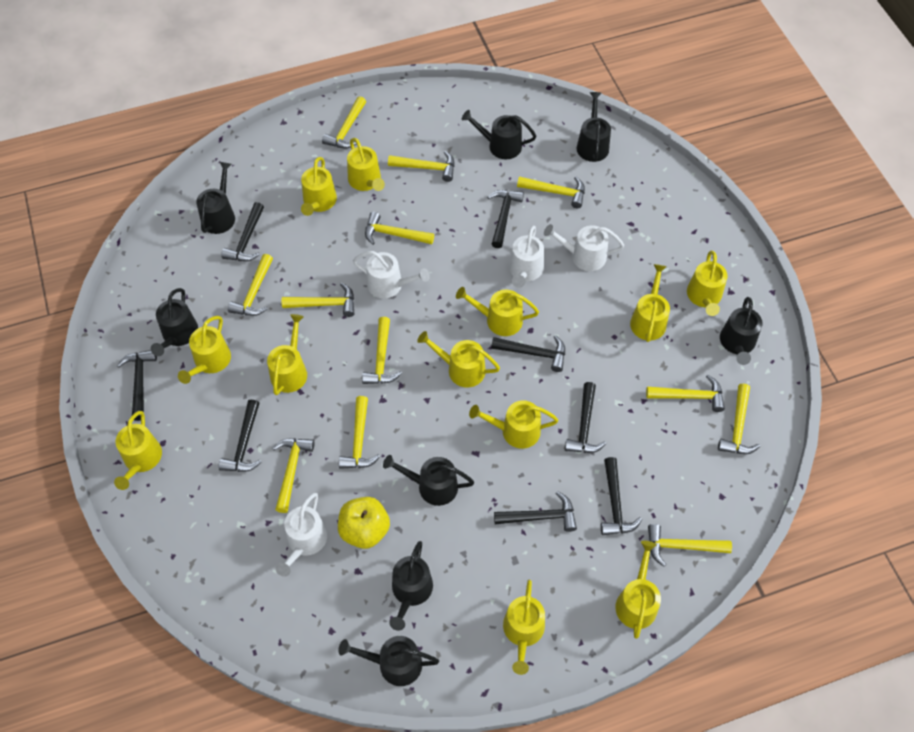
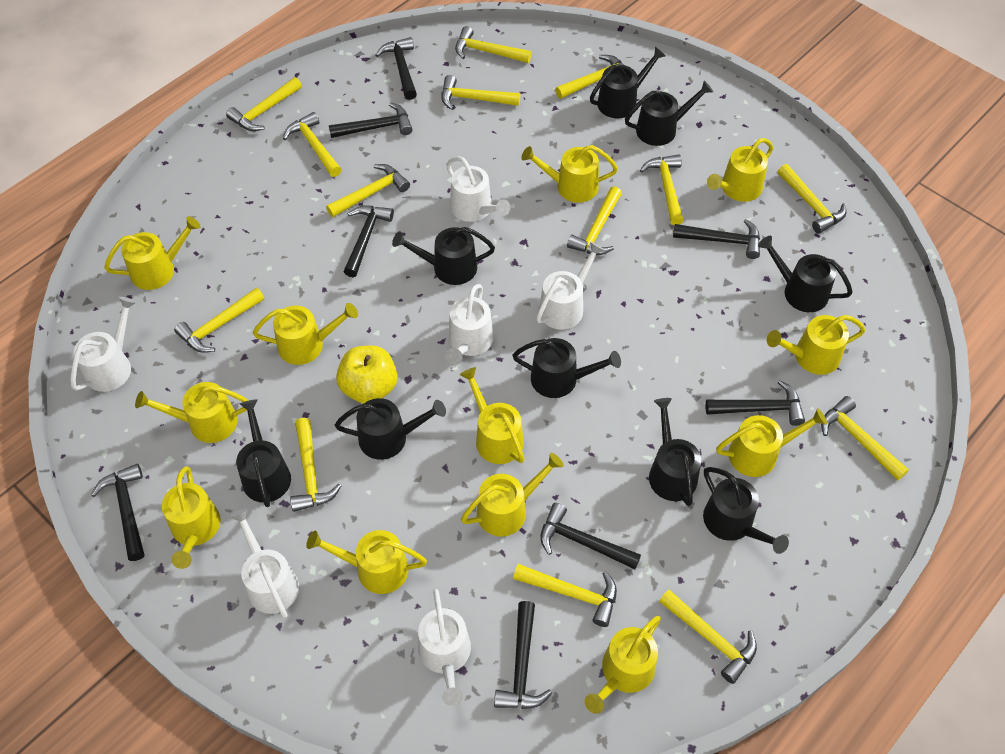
black watering can: 8 -> 9
white watering can: 4 -> 6
yellow hammer: 12 -> 14

